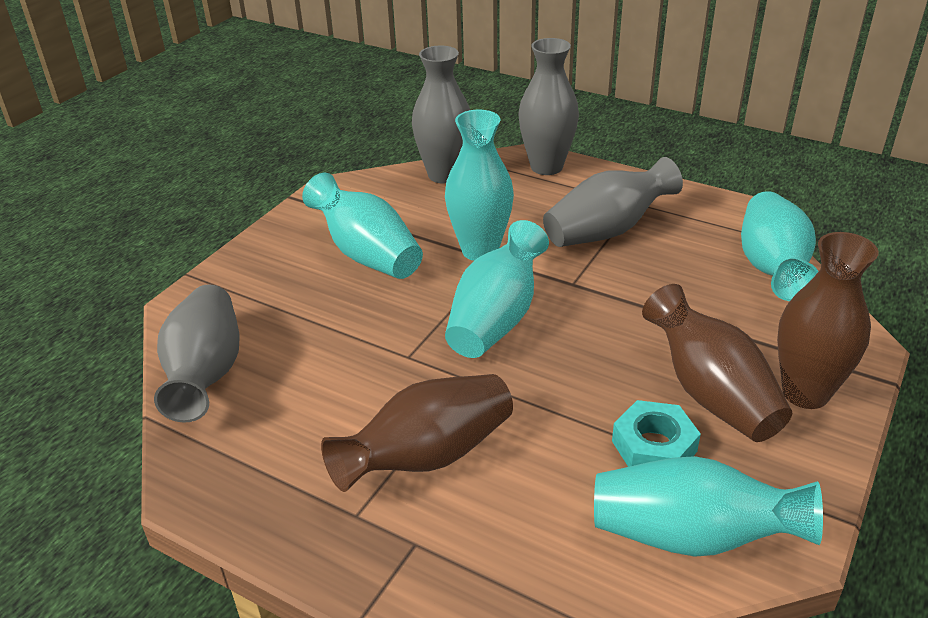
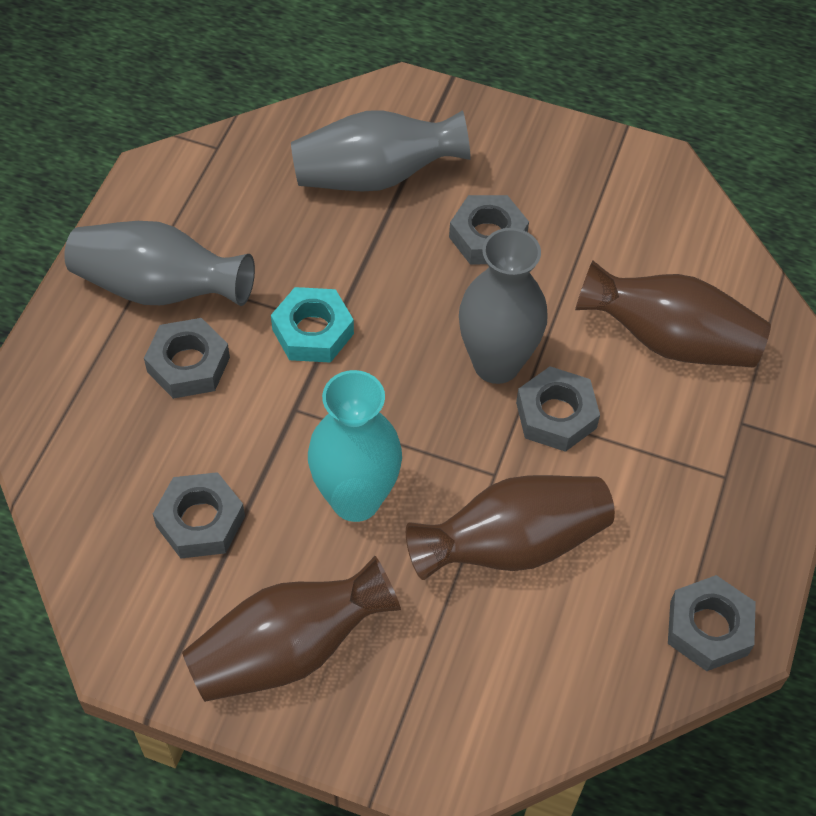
grey nut: 0 -> 5
grey vase: 4 -> 3
turquoise vase: 5 -> 1

